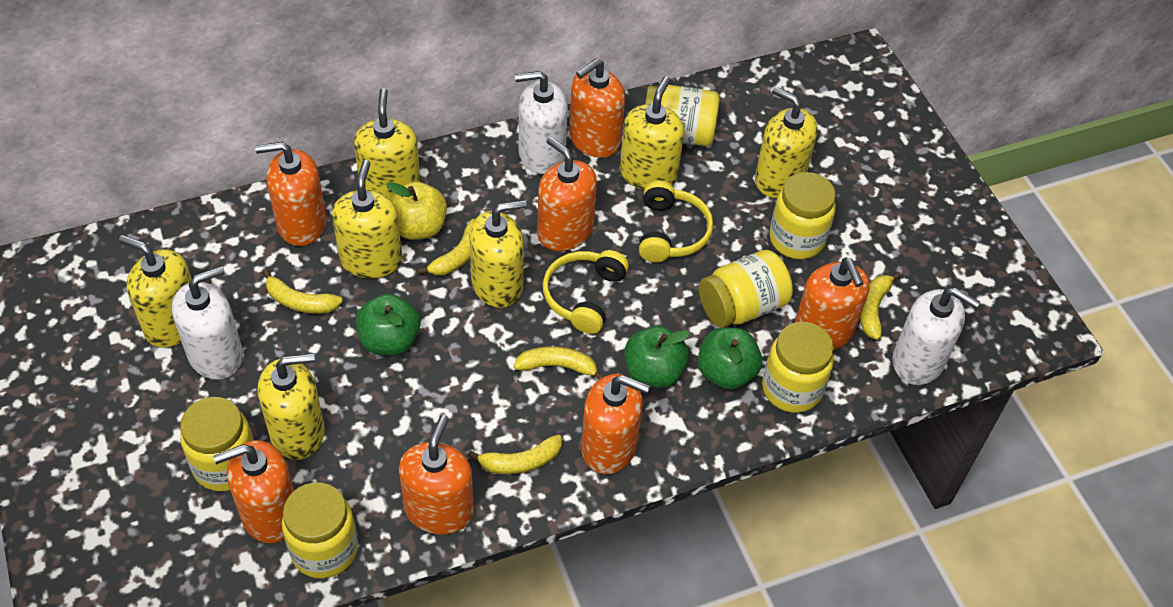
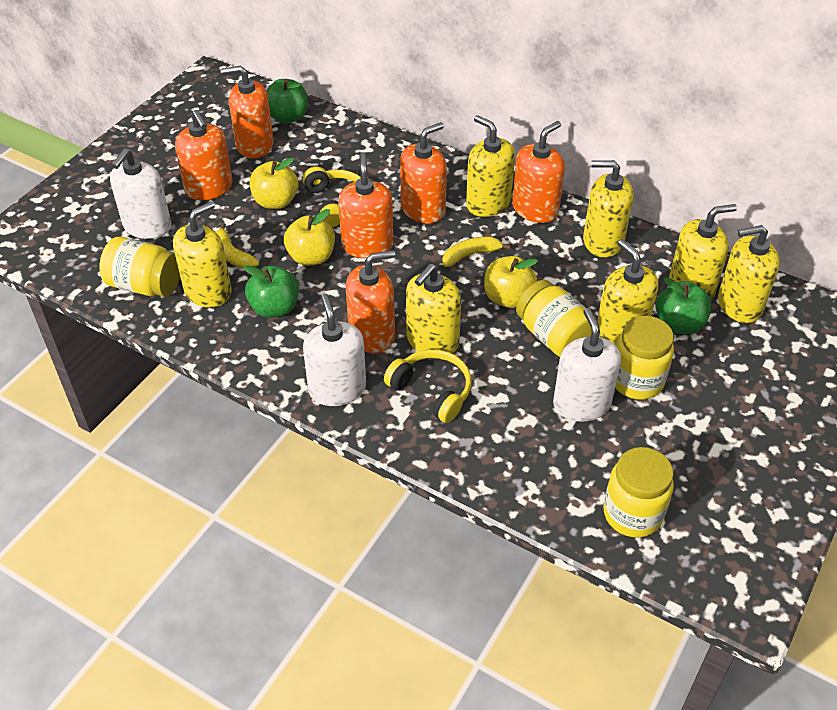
orange soap dispenser: 7 -> 6
yellow apple: 1 -> 3
yellow banana: 5 -> 2
yellow jar: 6 -> 4

